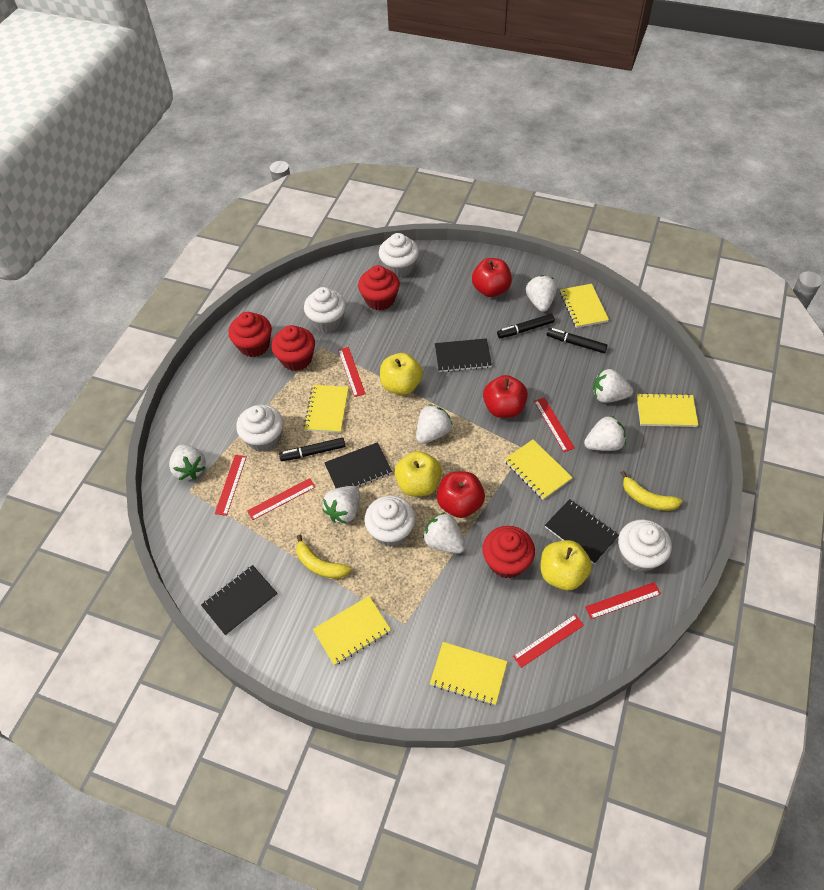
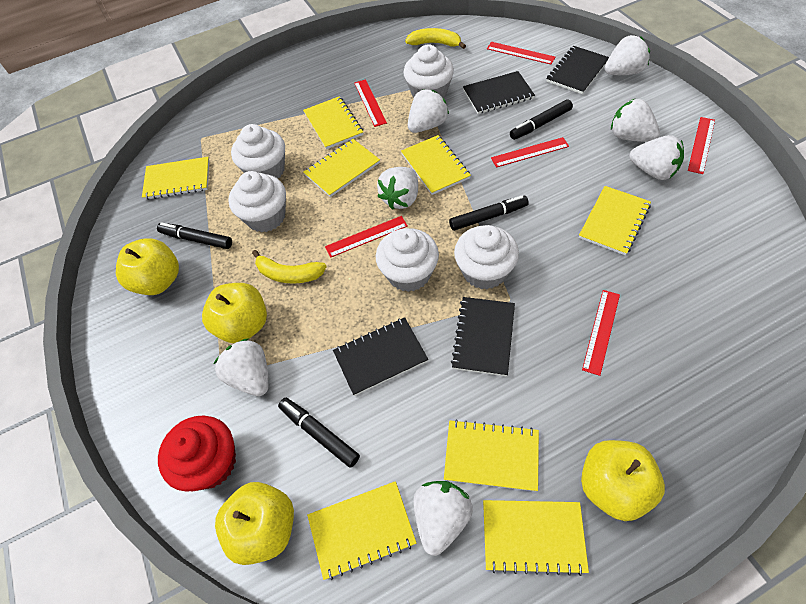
black marker: 3 -> 4
red apple: 3 -> 0
red cupcake: 4 -> 1
yellow apple: 3 -> 4
yellow notebook: 6 -> 8

